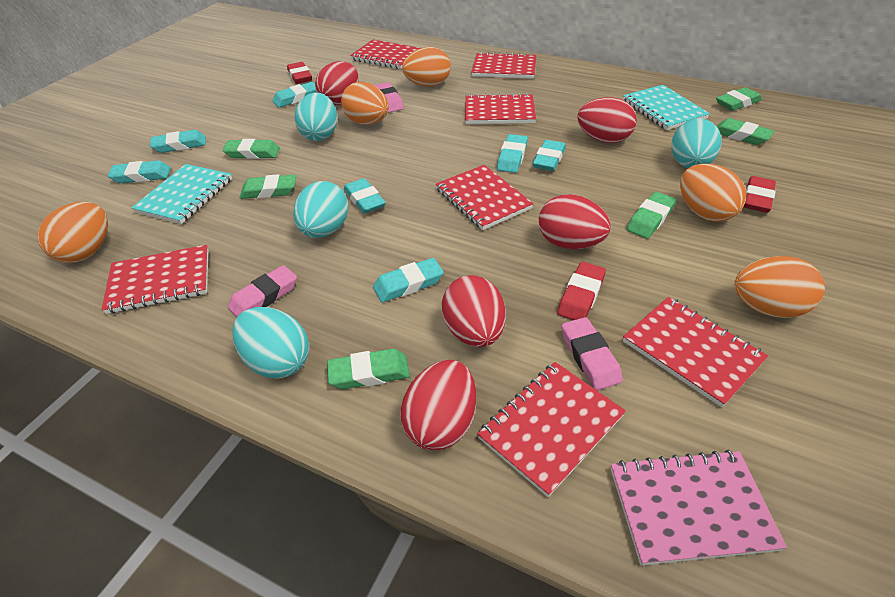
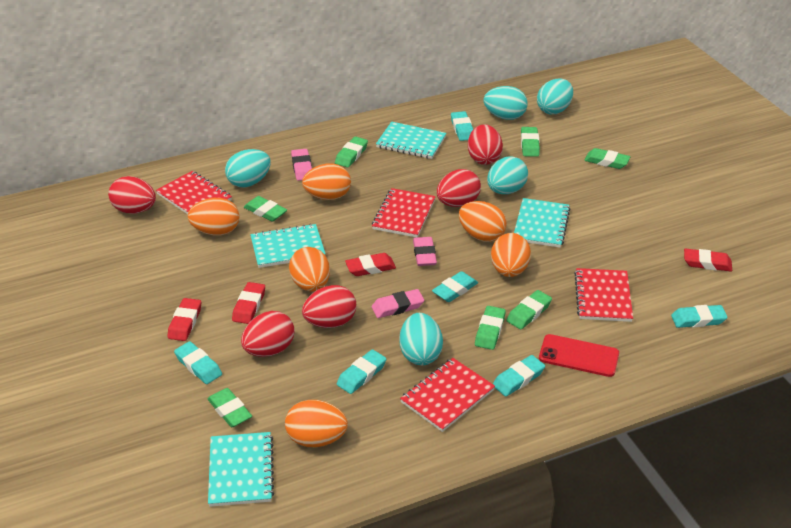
green eraser: 6 -> 7
orange egg: 5 -> 6
pink notebook: 1 -> 0
red eraser: 3 -> 4
red notebook: 7 -> 4
red phone: 0 -> 1
turquoise egg: 4 -> 5
turquoise eraser: 7 -> 6
turquoise notebook: 2 -> 4

